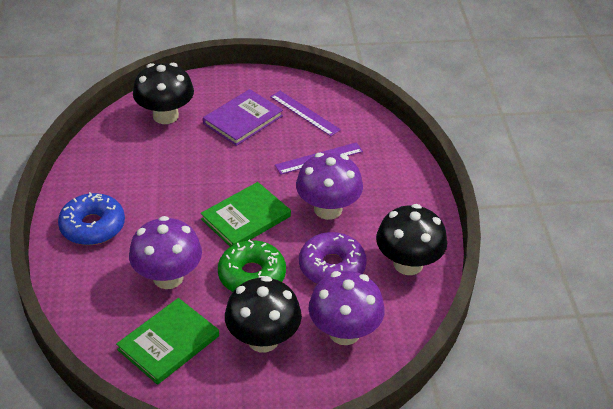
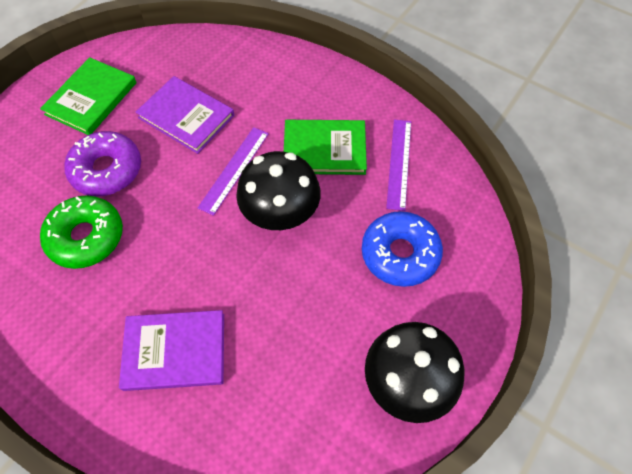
black mushroom: 3 -> 2
purple book: 1 -> 2
purple mushroom: 3 -> 0

